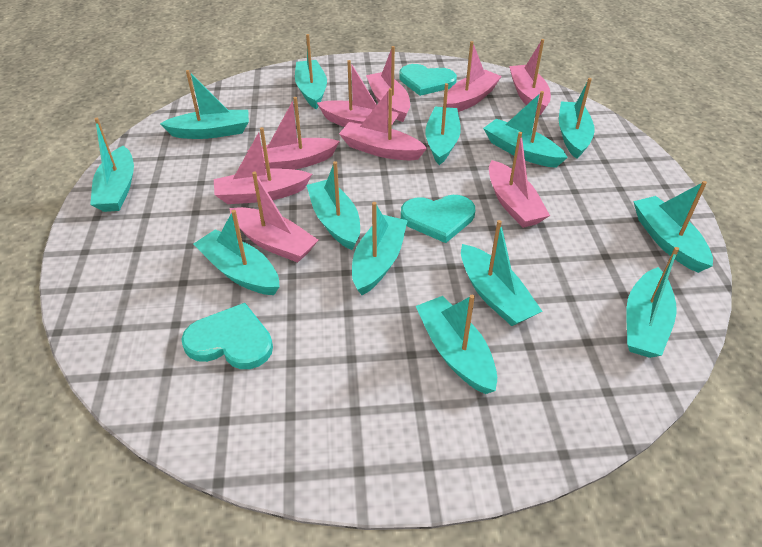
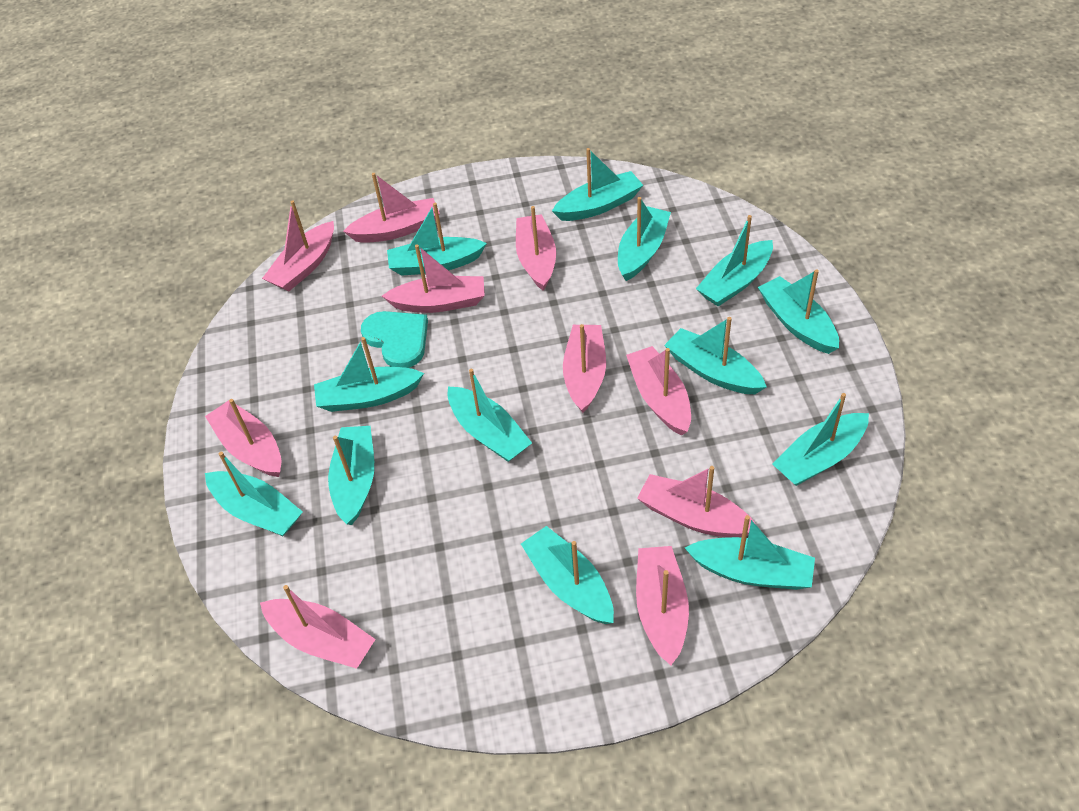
pink boat: 9 -> 10
turquoise heart: 3 -> 1

